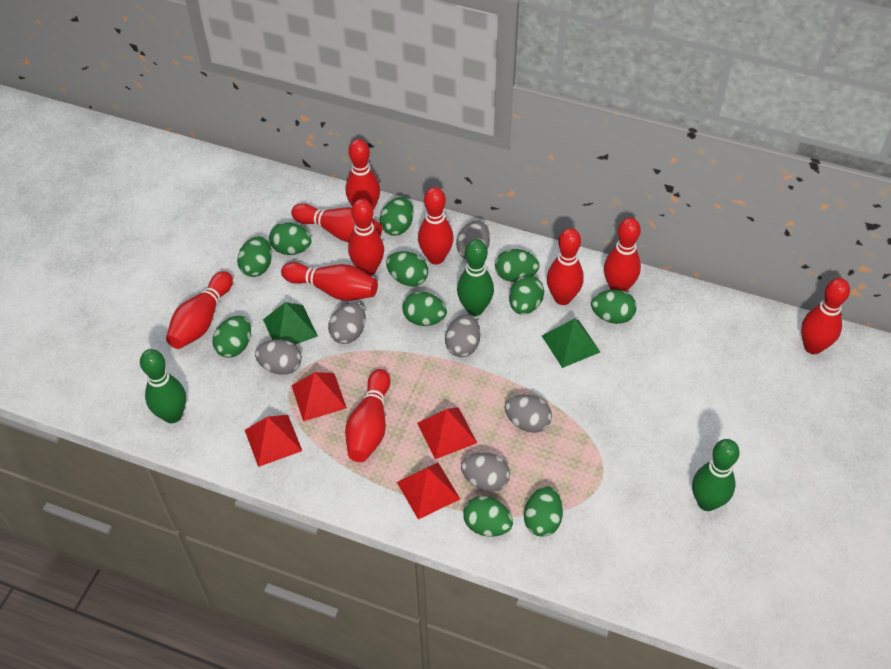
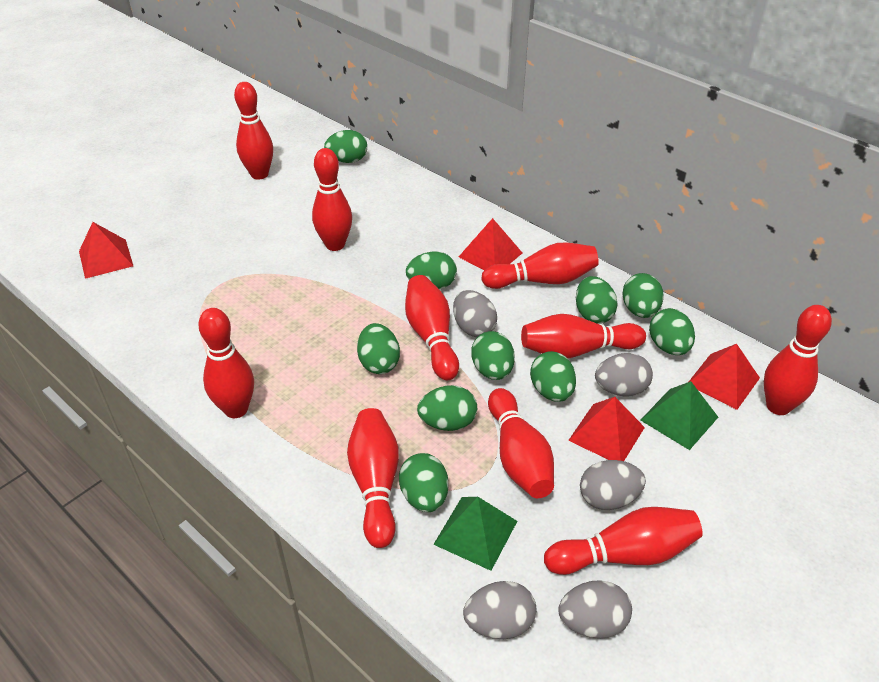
green bowling pin: 3 -> 0
green egg: 11 -> 10
grey egg: 6 -> 5

